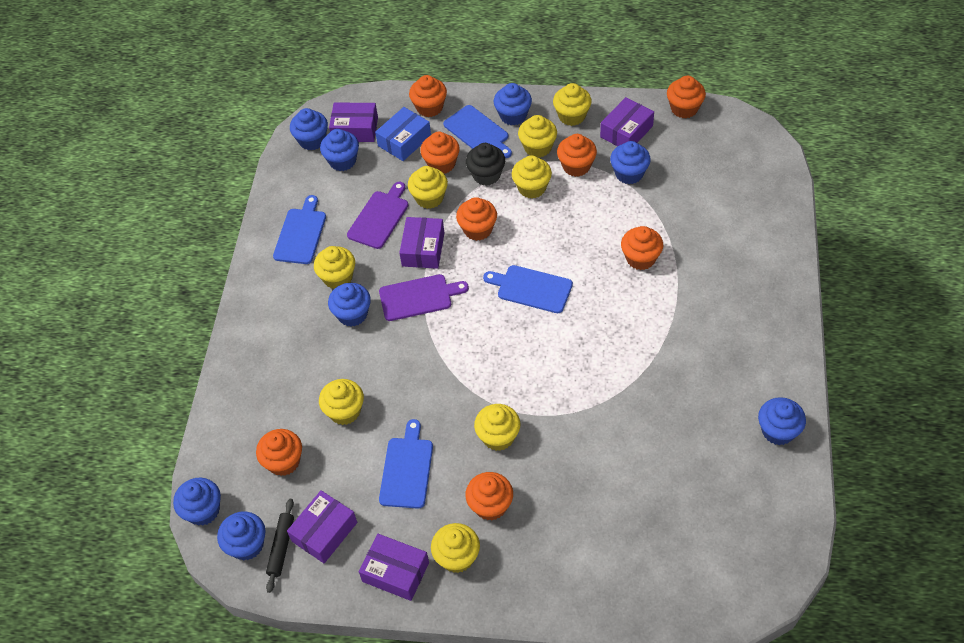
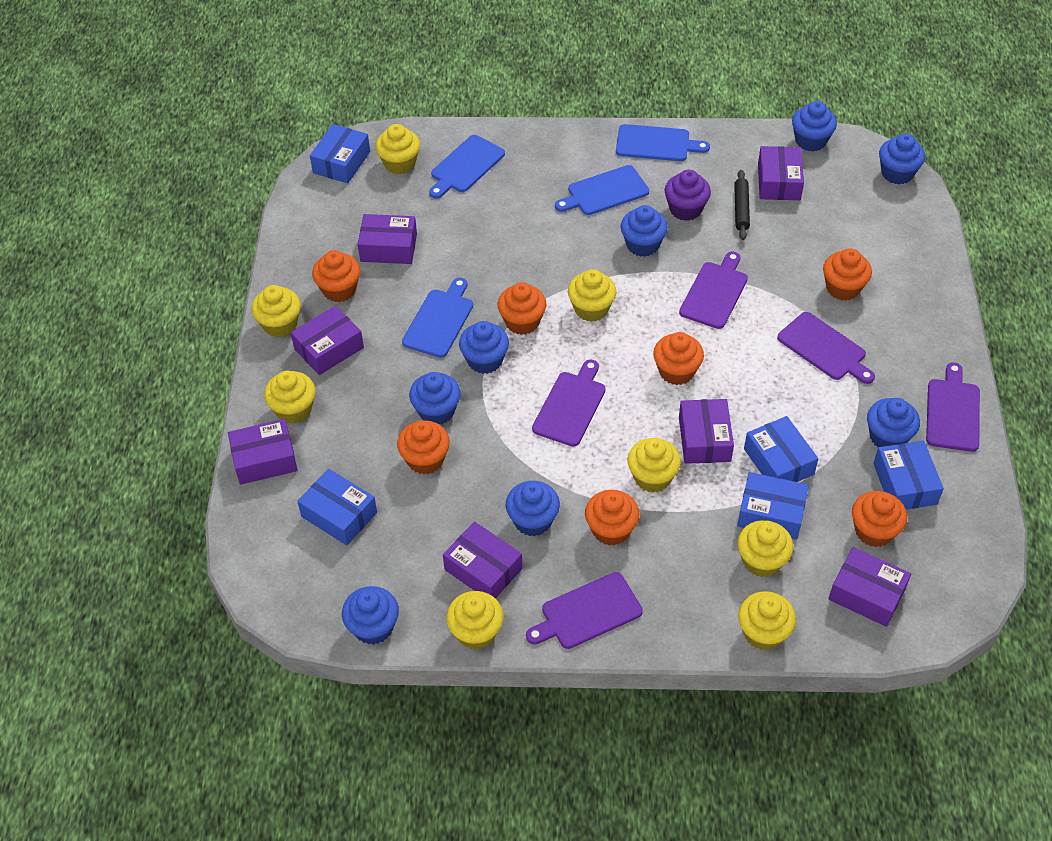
black cupcake: 1 -> 0
blue box: 1 -> 5
orange cupcake: 8 -> 7
purple box: 5 -> 7
purple cupcake: 0 -> 1
purple cutting board: 2 -> 5

